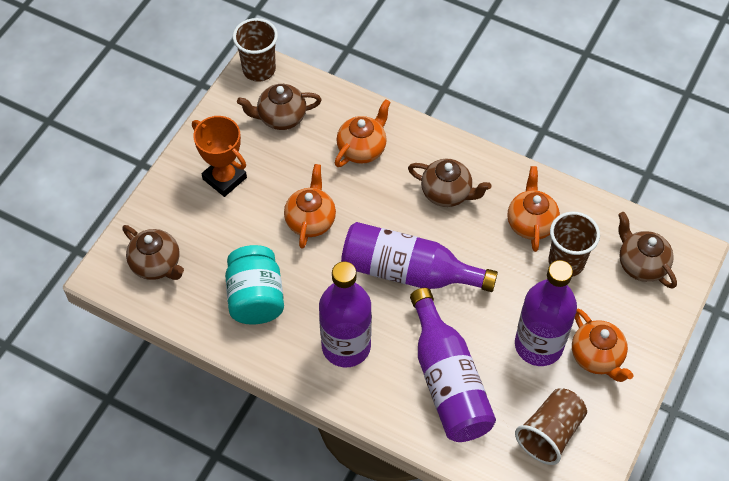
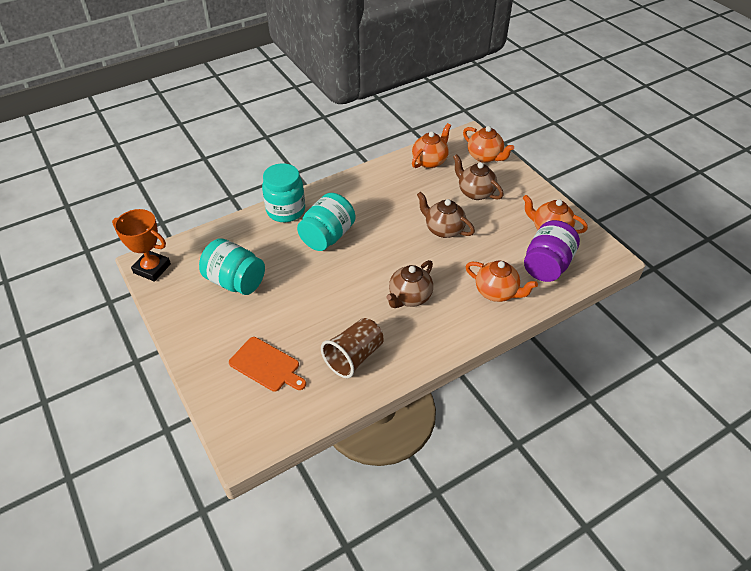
brown cup: 3 -> 1
brown teapot: 4 -> 3
orange cutting board: 0 -> 1
purple bottle: 4 -> 0
purple jar: 0 -> 1
turquoise jar: 1 -> 3

